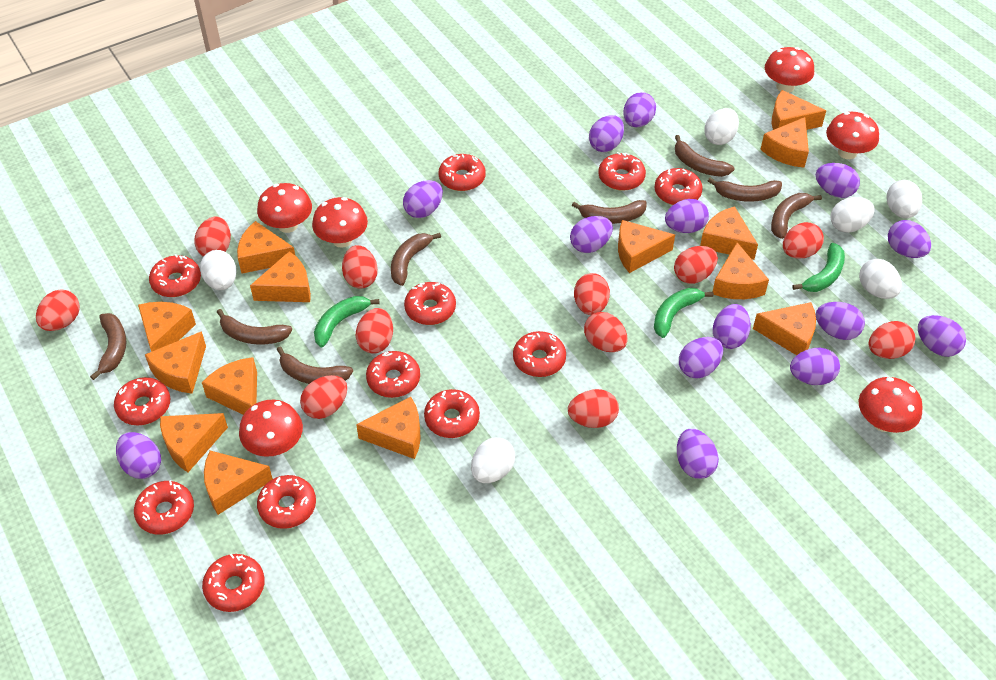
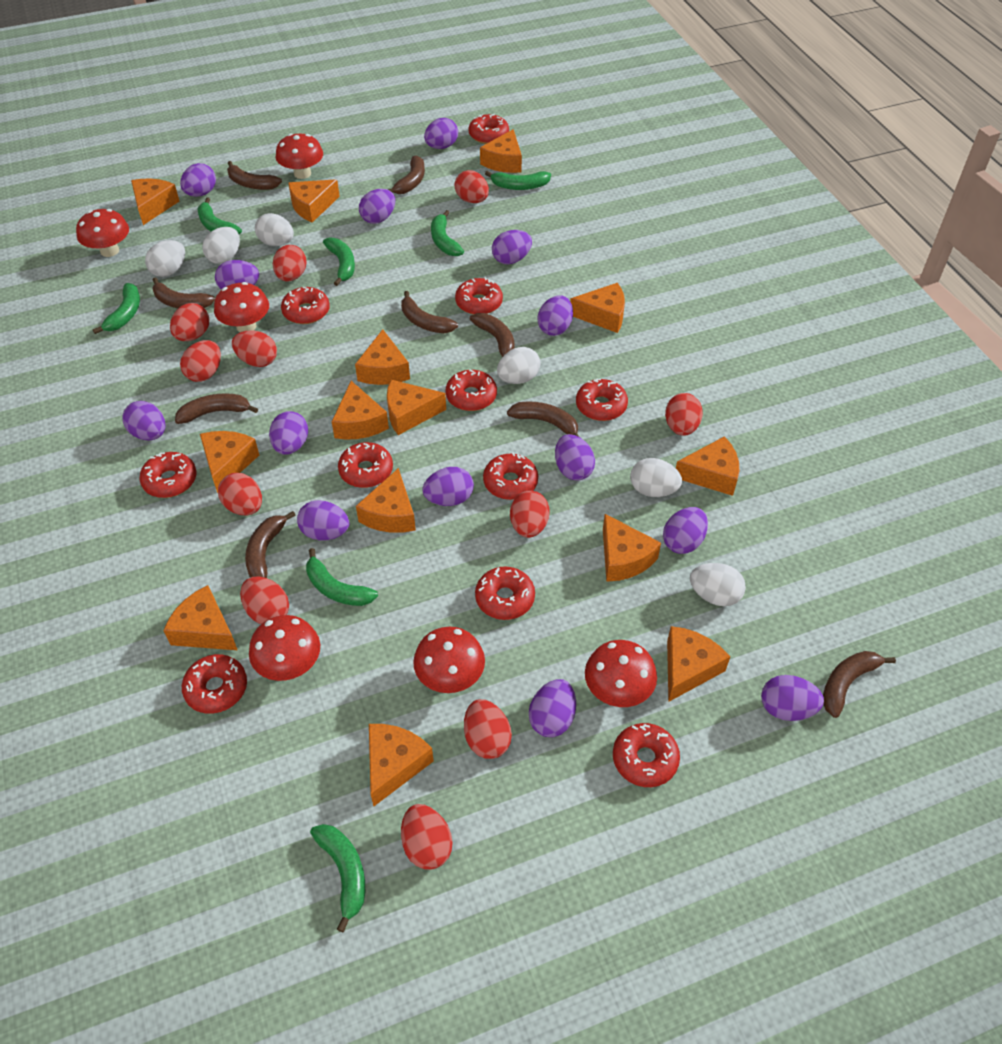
brown banana: 8 -> 9
green banana: 3 -> 7
red donut: 12 -> 11

